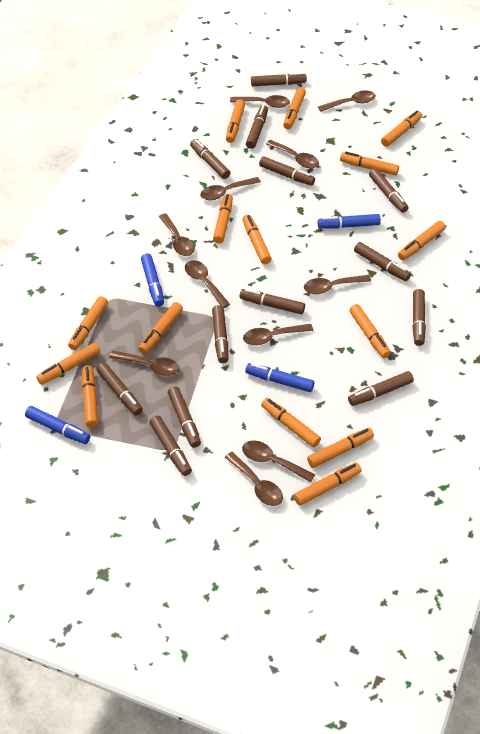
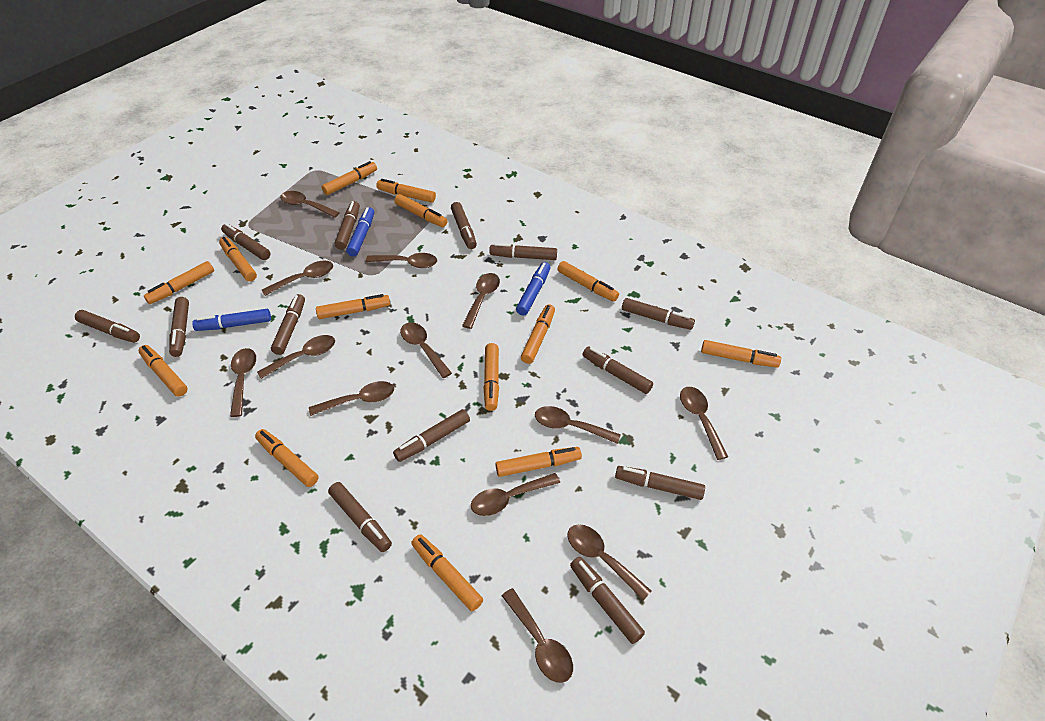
blue marker: 4 -> 3
brown spoon: 11 -> 13
orange marker: 15 -> 14

